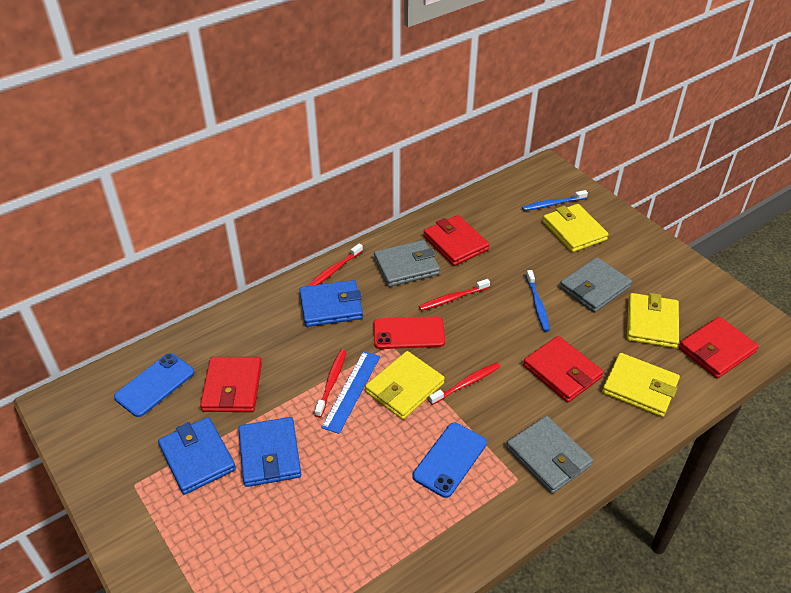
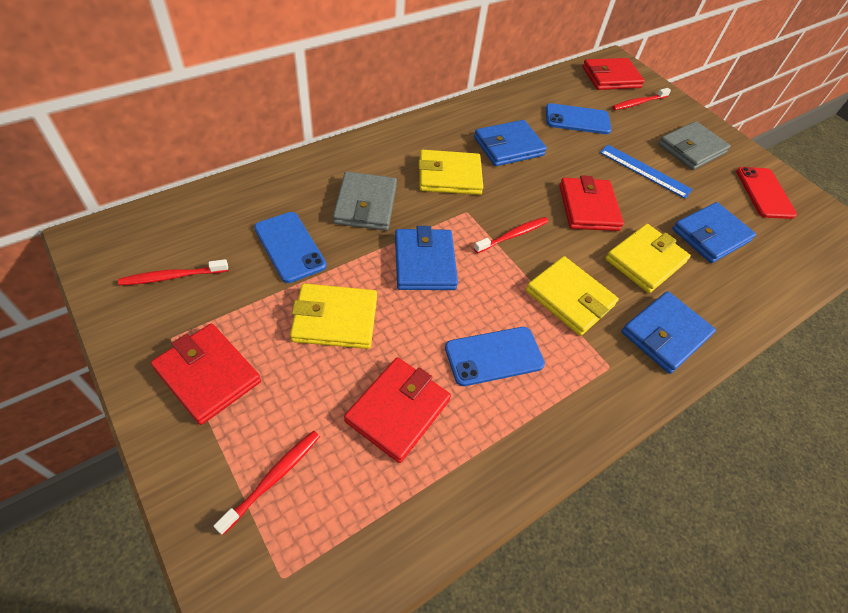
blue phone: 2 -> 3
blue toothbrush: 2 -> 0
blue wallet: 3 -> 4
grey wallet: 3 -> 2

